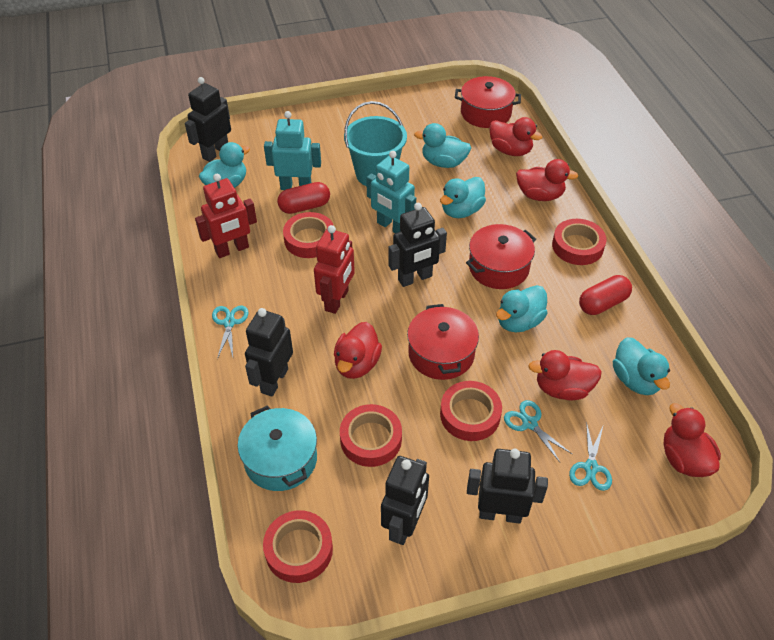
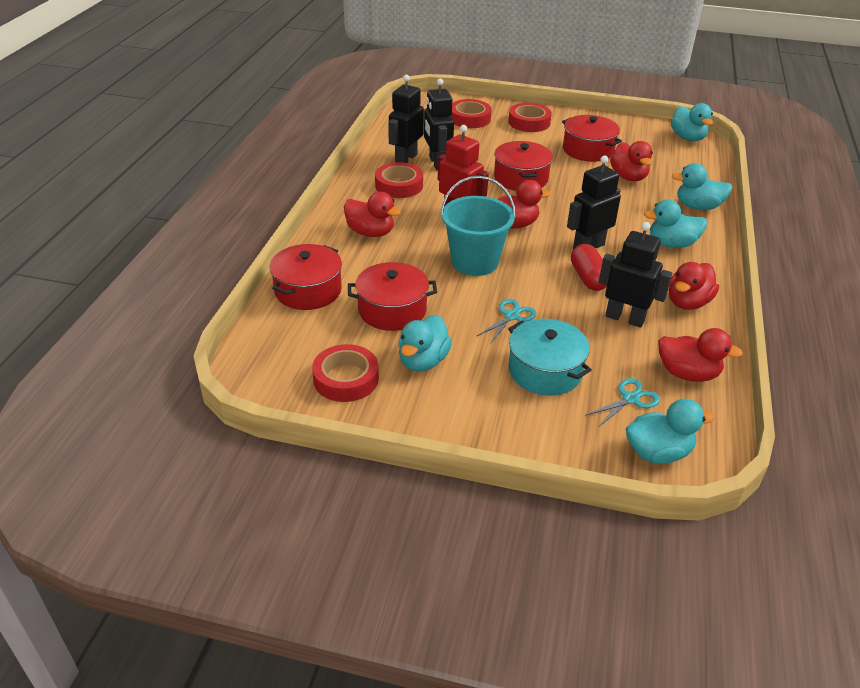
black robot: 5 -> 4
red capsule: 2 -> 1
red pot: 3 -> 4
red robot: 2 -> 1
red tape: 5 -> 4
turquoise robot: 2 -> 0
turquoise scissors: 3 -> 2

